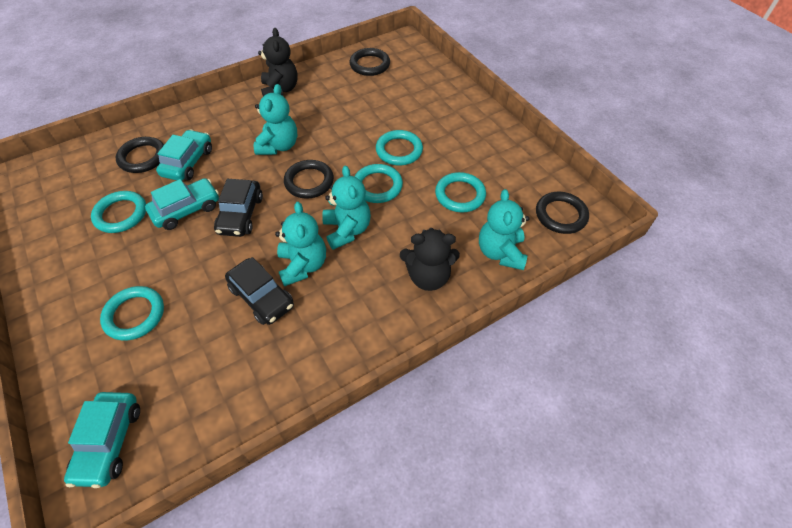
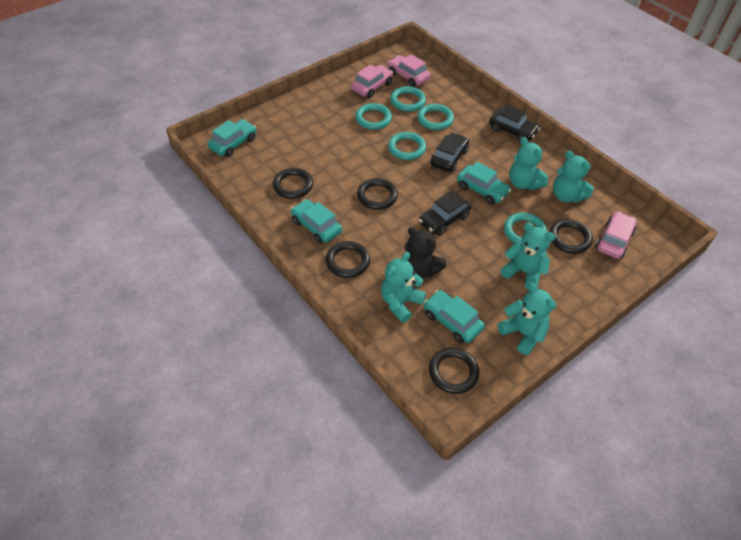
black car: 2 -> 3
black ring: 4 -> 5
black teddy bear: 2 -> 1
pink car: 0 -> 3
turquoise car: 3 -> 4
turquoise teddy bear: 4 -> 5

